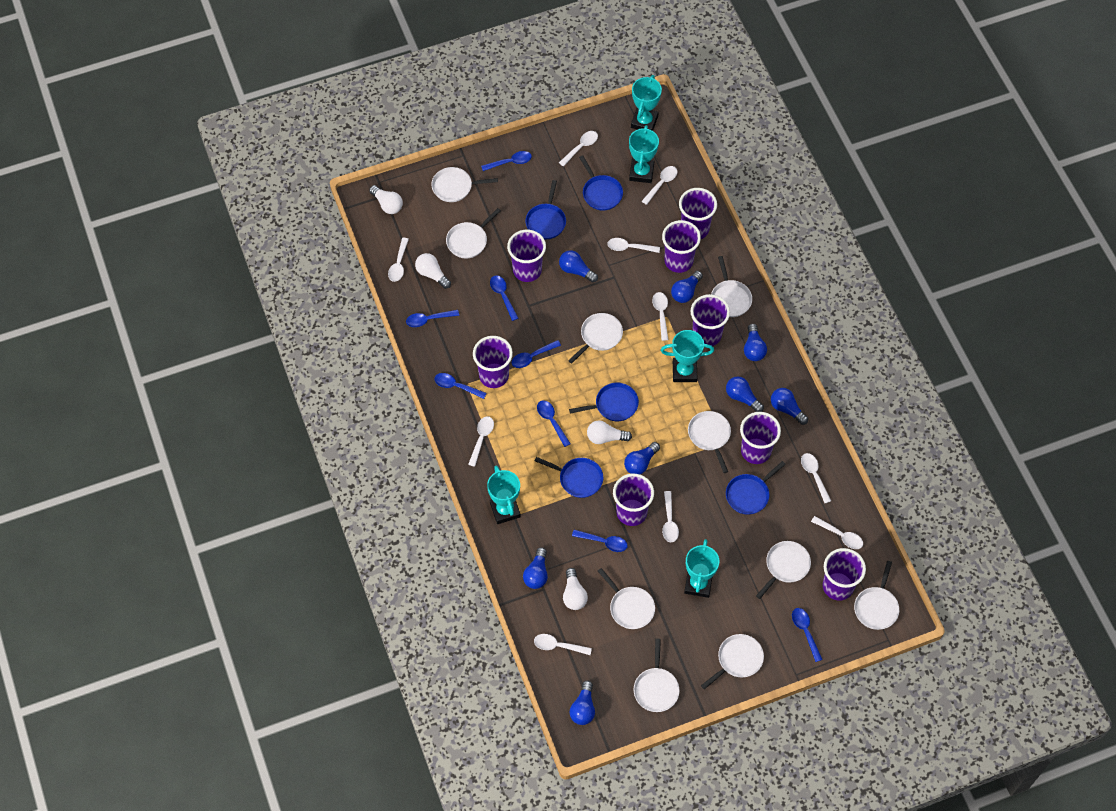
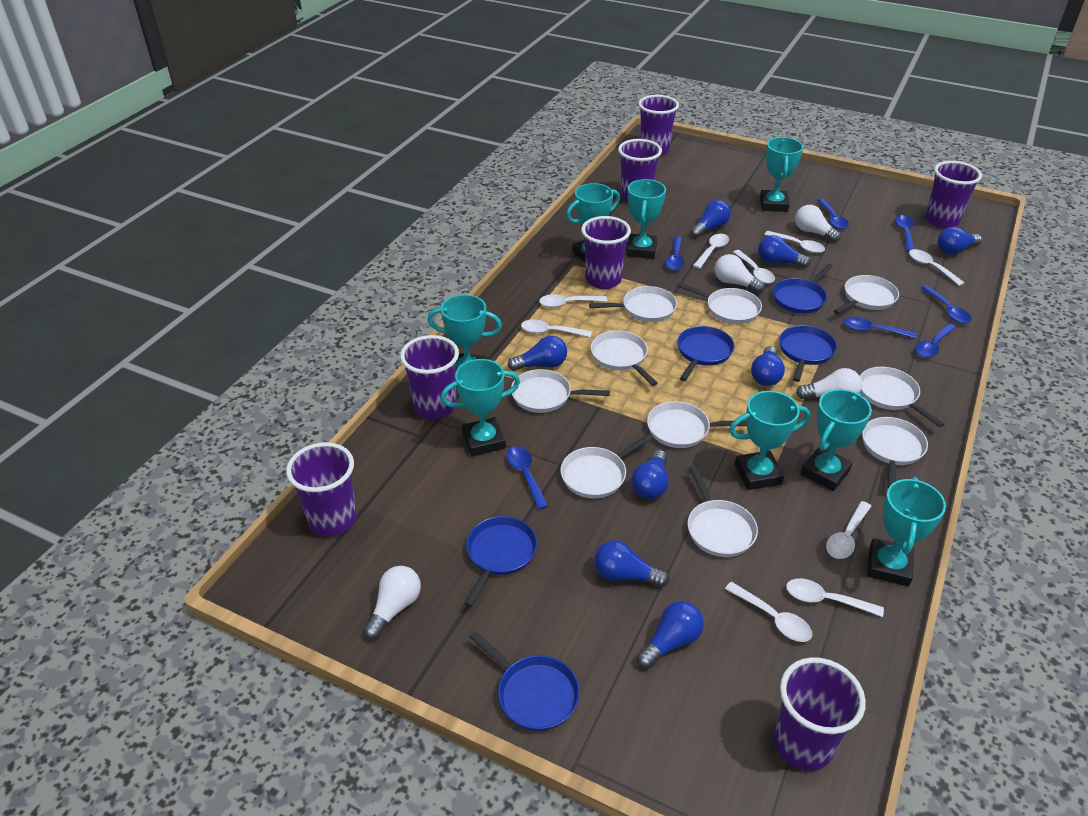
blue spoon: 8 -> 7
purple cup: 8 -> 7
turquoise trophy: 5 -> 8
white spoon: 10 -> 9

